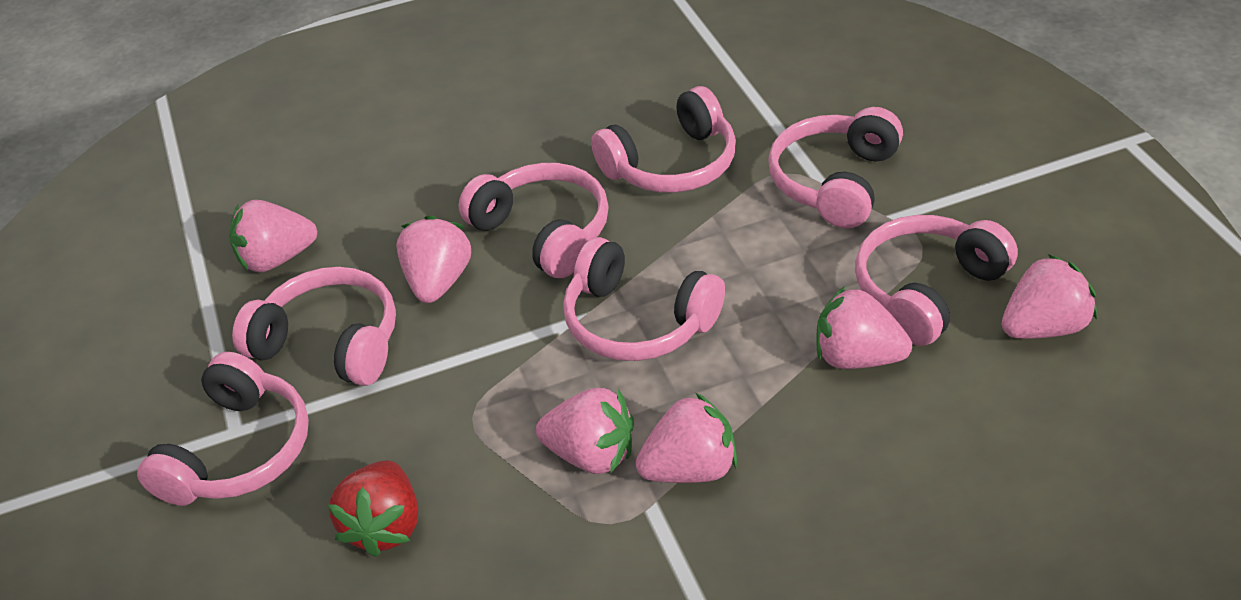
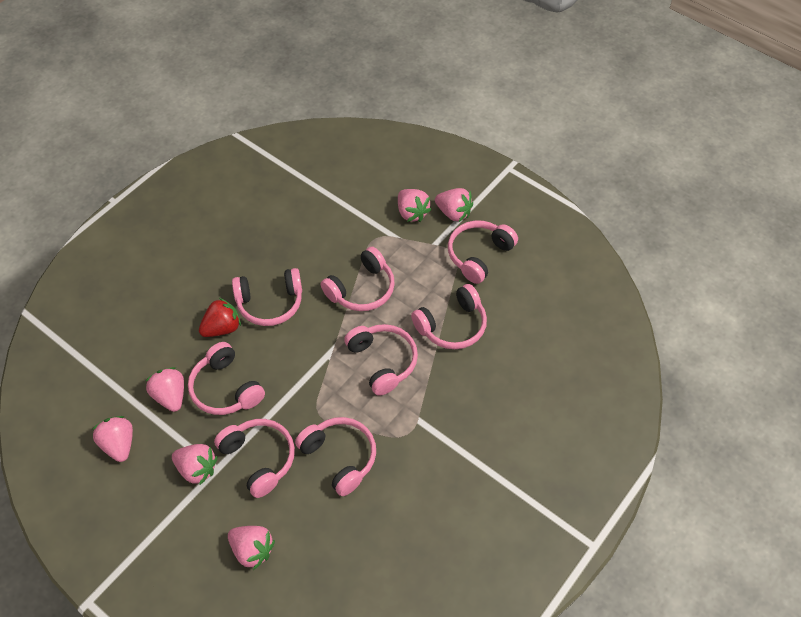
pink headphones: 7 -> 8

